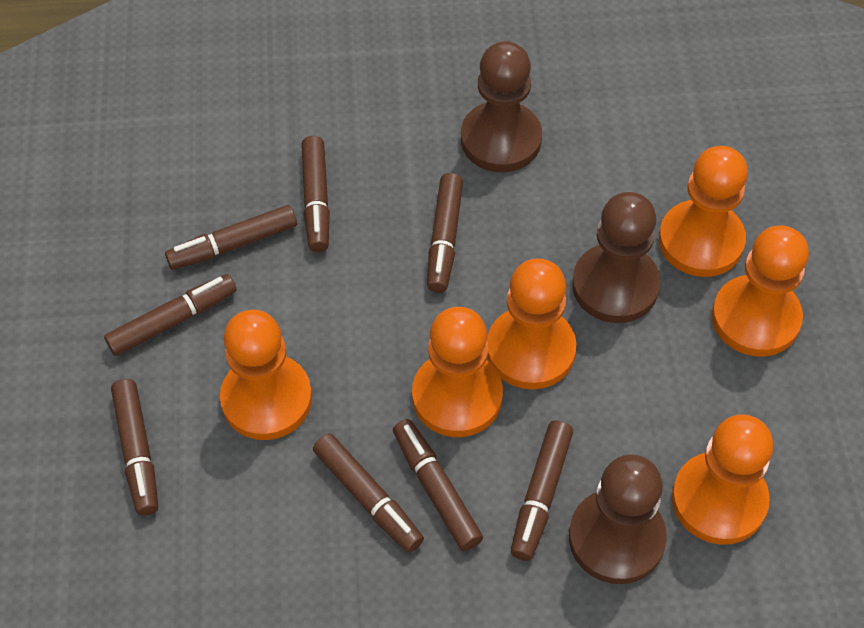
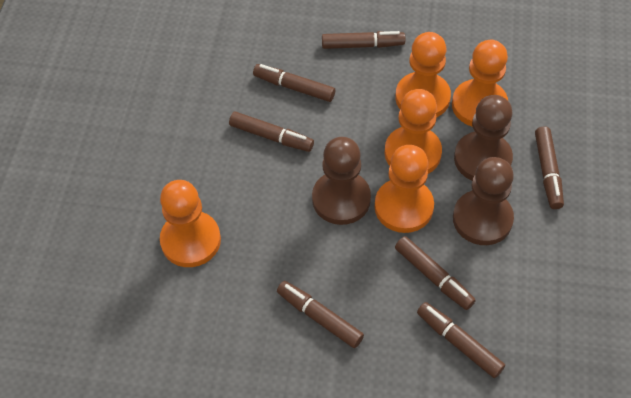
brown marker: 8 -> 7
orange pawn: 6 -> 5

